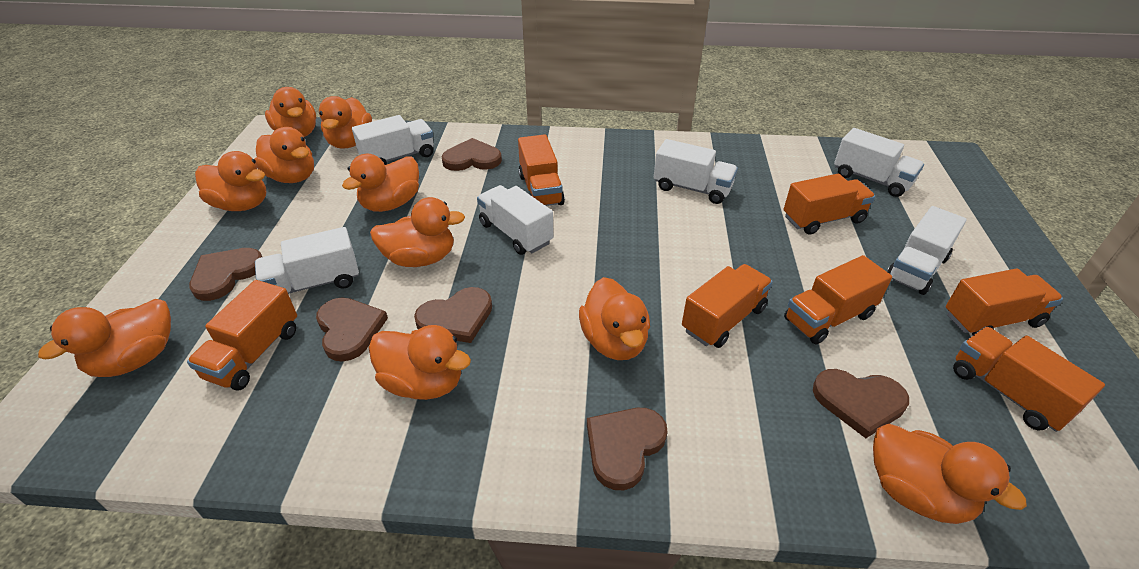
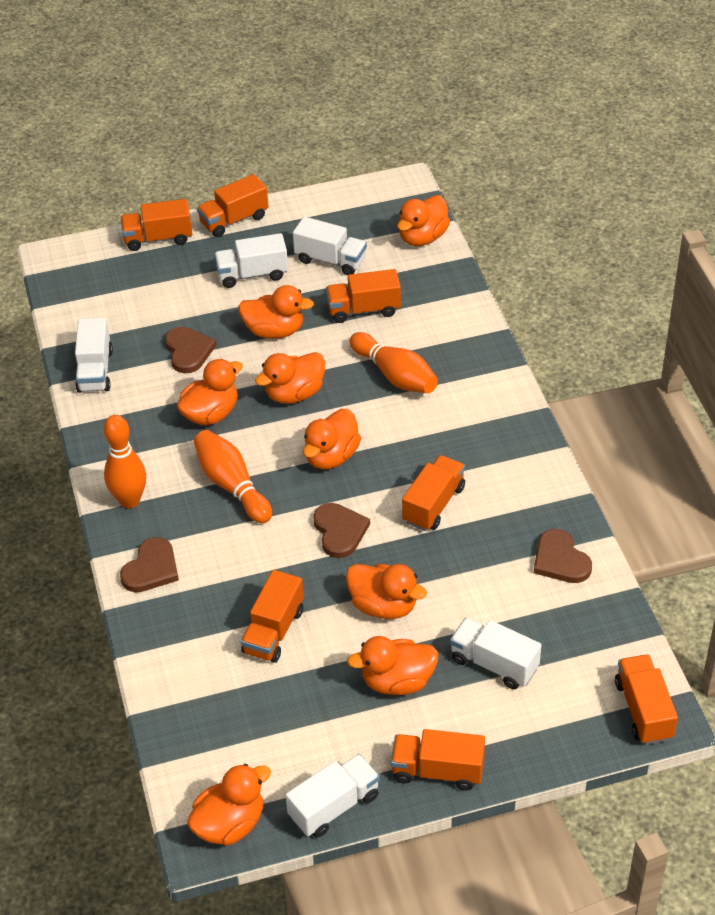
brown heart: 6 -> 4
orange bowling pin: 0 -> 3
orange duck: 10 -> 8
white truck: 6 -> 5

